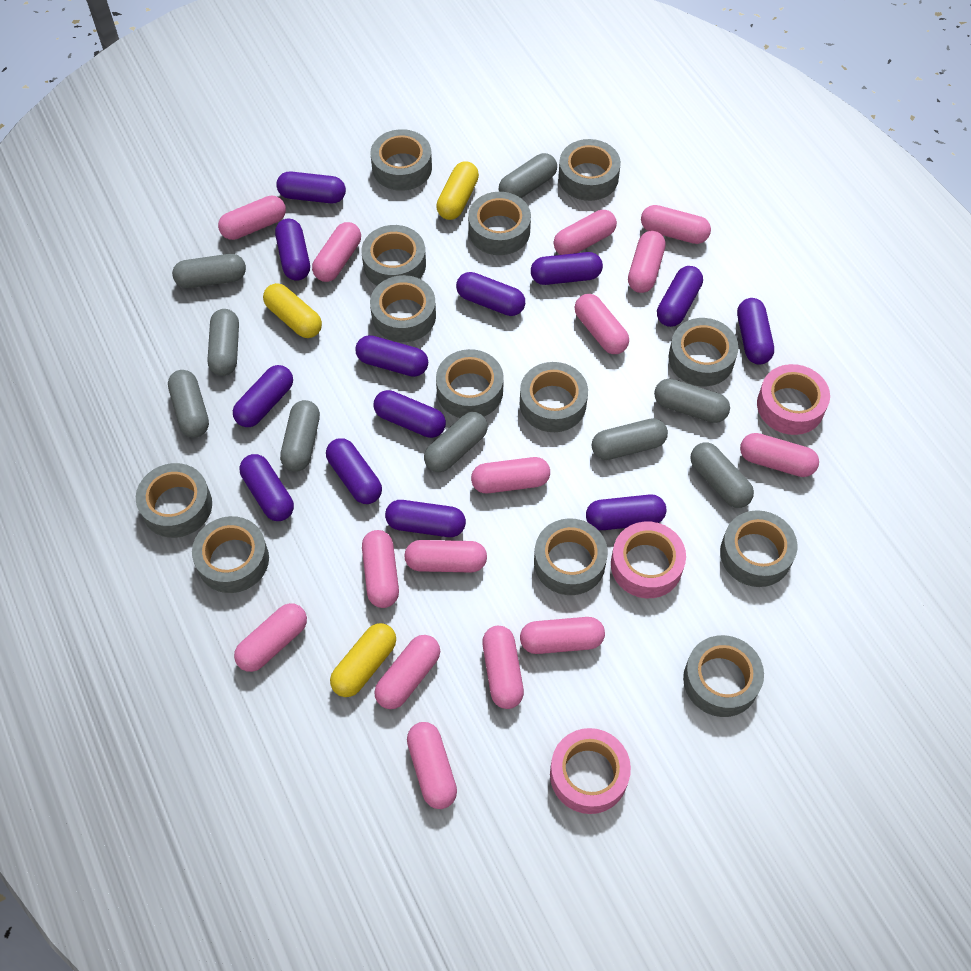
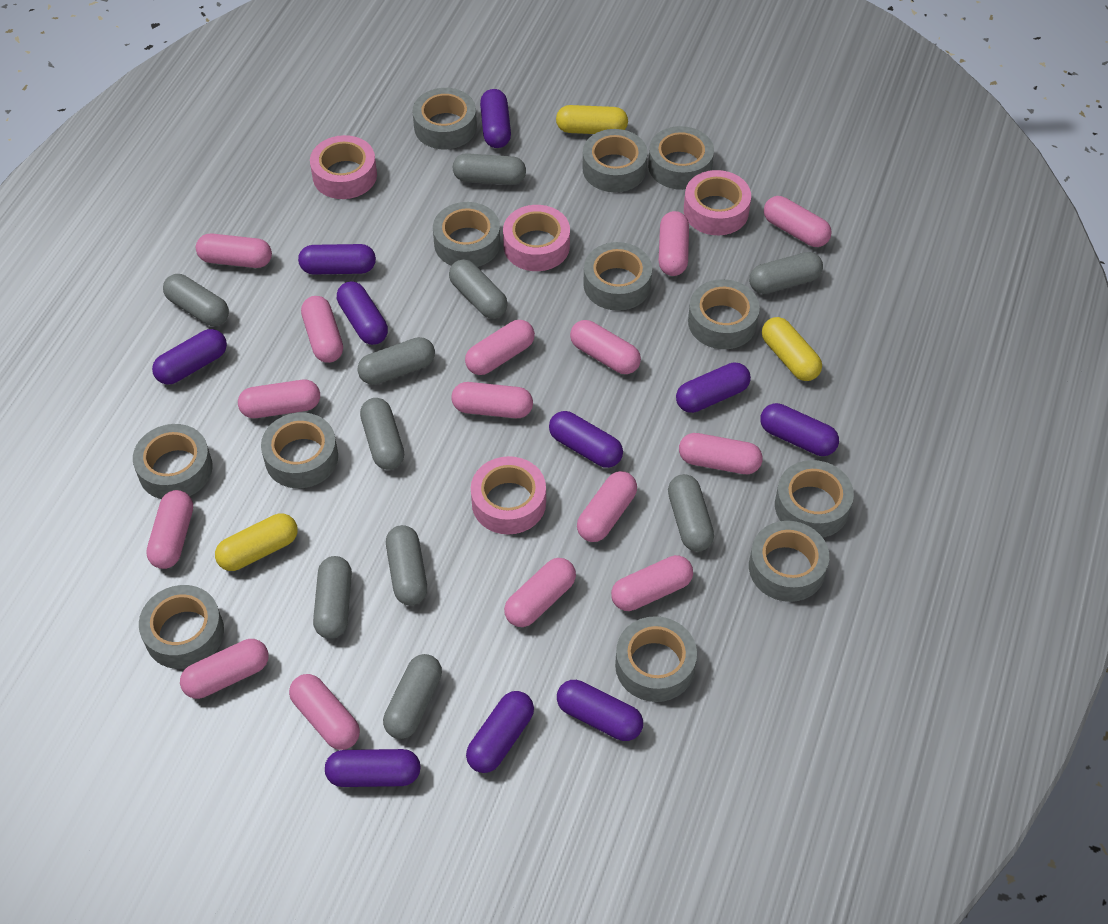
grey capsule: 9 -> 10
grey tape: 13 -> 12
pink tape: 3 -> 4
purple capsule: 13 -> 10

